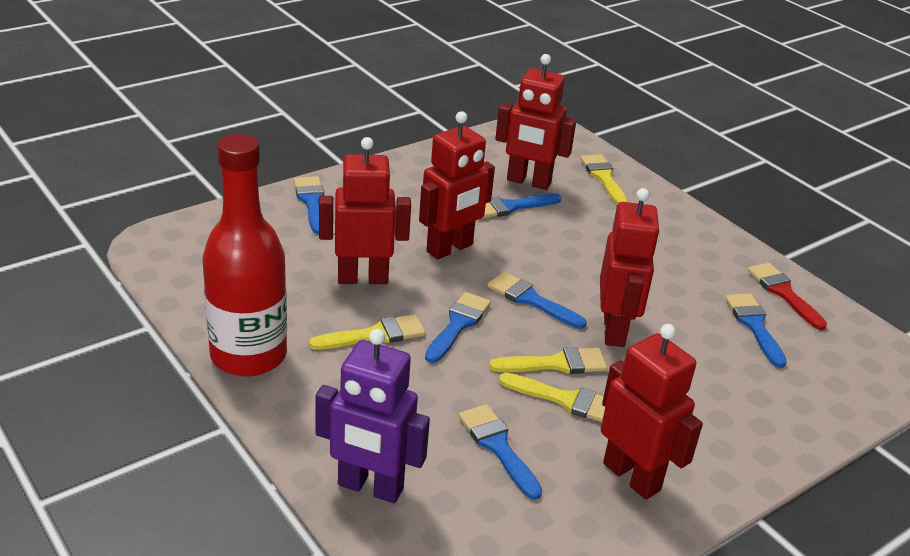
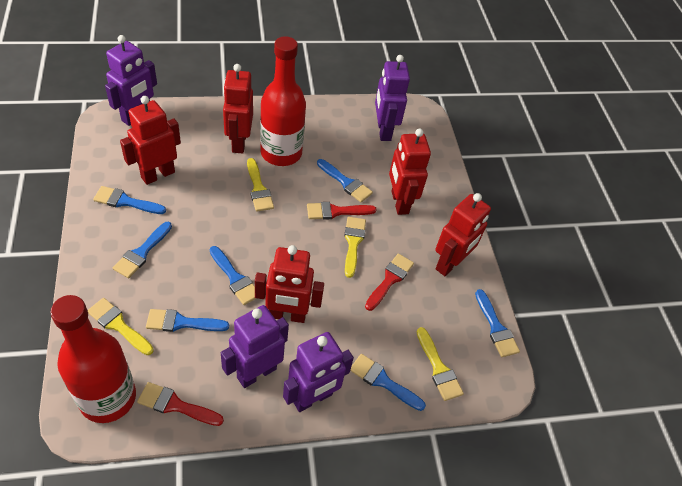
blue brush: 6 -> 7
purple robot: 1 -> 4
red bottle: 1 -> 2
red brush: 1 -> 3

